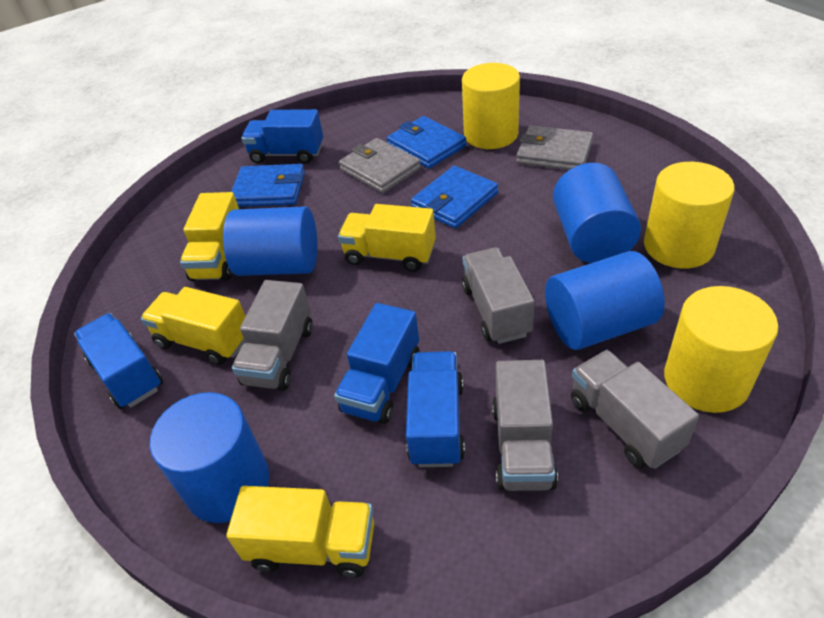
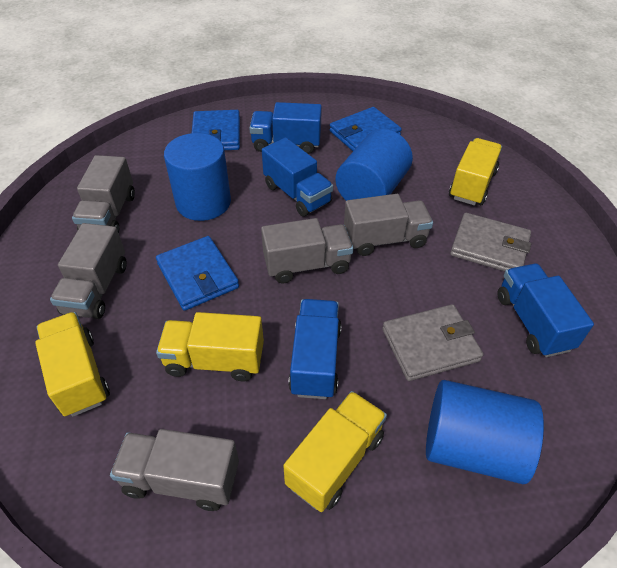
blue cylinder: 4 -> 3
grey truck: 4 -> 5
yellow cylinder: 3 -> 0

